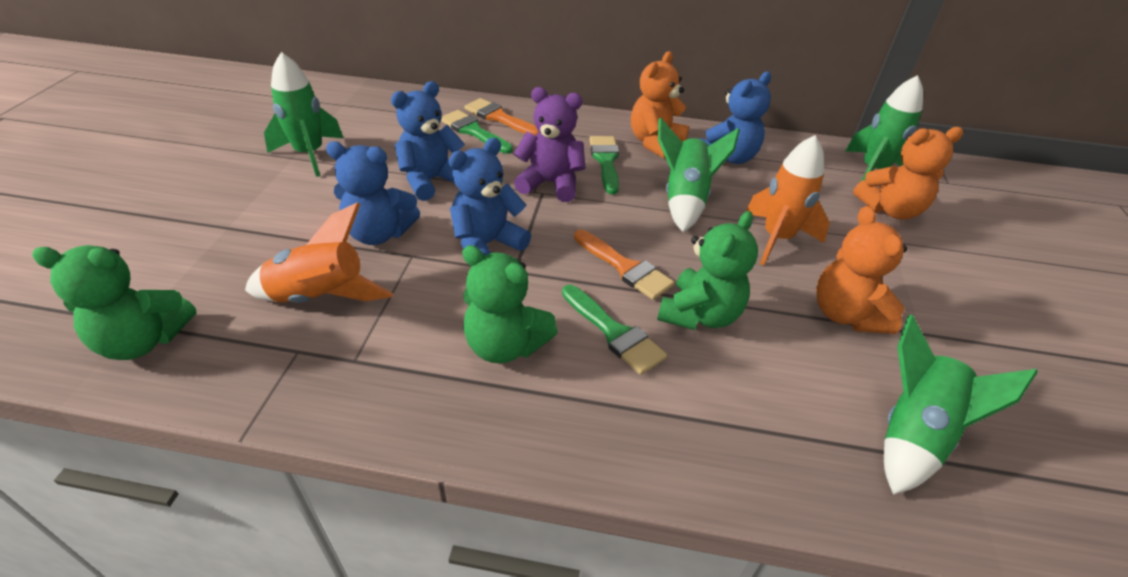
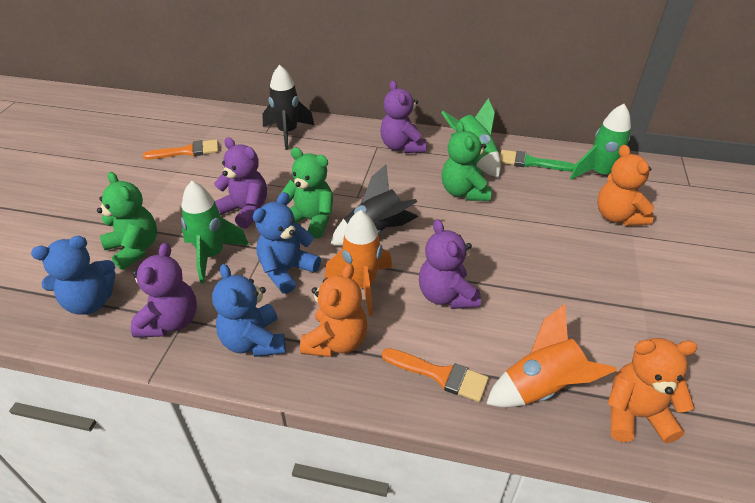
black rocket: 0 -> 2
blue teddy bear: 4 -> 3
green brush: 3 -> 1
green rocket: 4 -> 3
purple teddy bear: 1 -> 4

